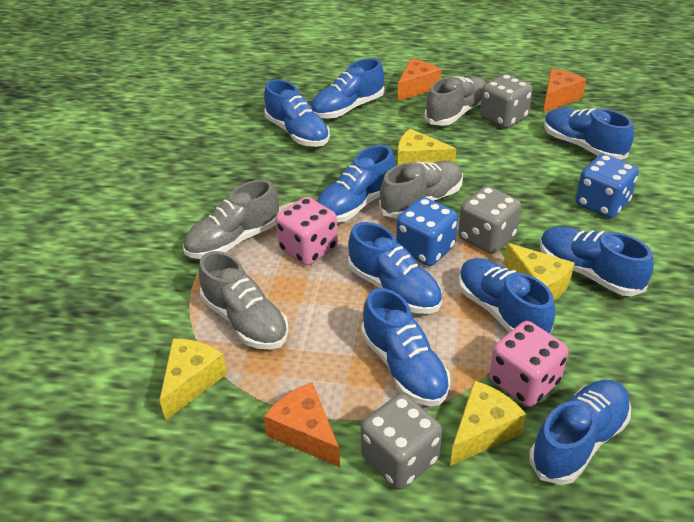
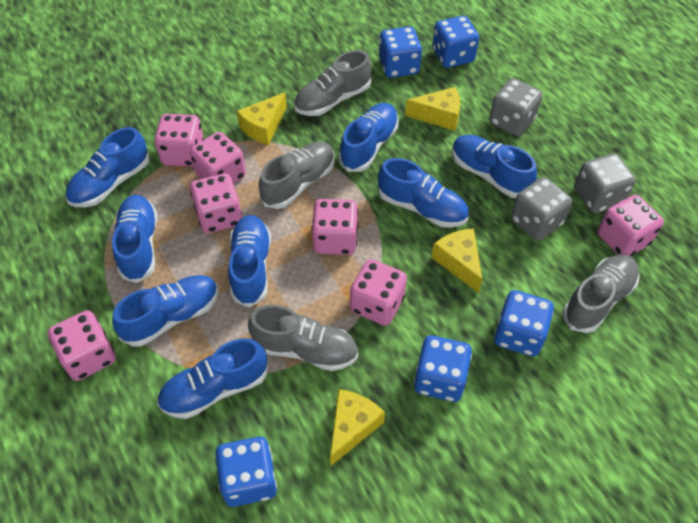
blue dice: 2 -> 5
blue shoe: 9 -> 8
orange cheese: 3 -> 0
pink dice: 2 -> 7

